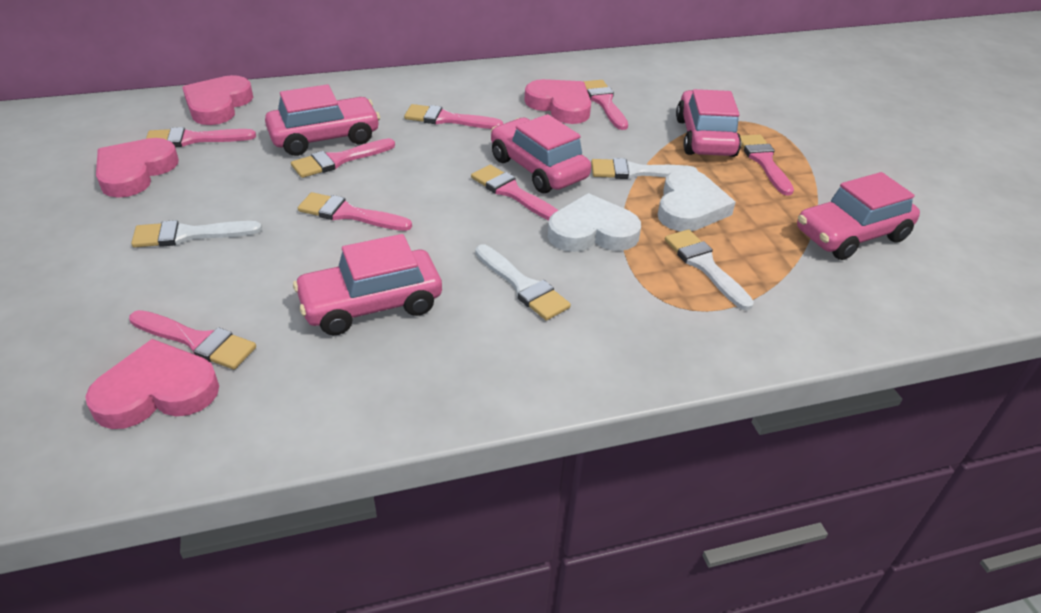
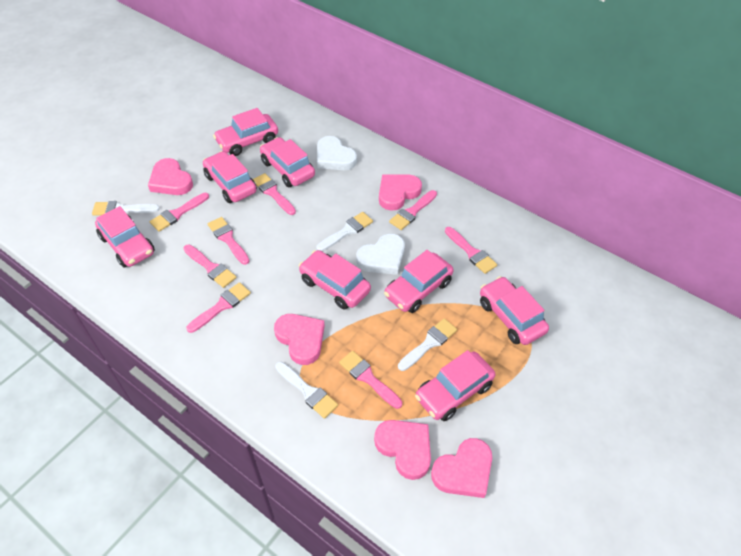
pink car: 5 -> 8
pink heart: 4 -> 5

